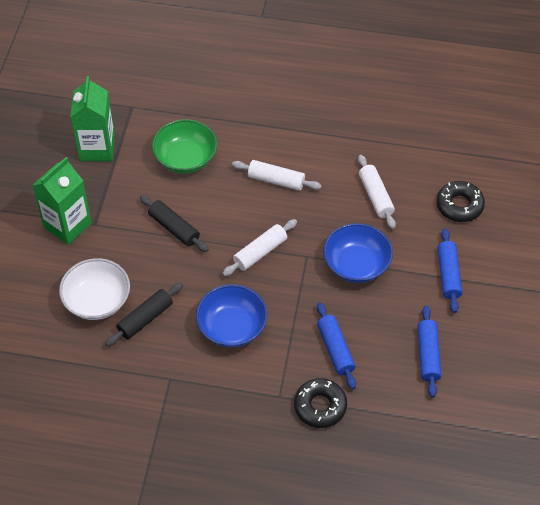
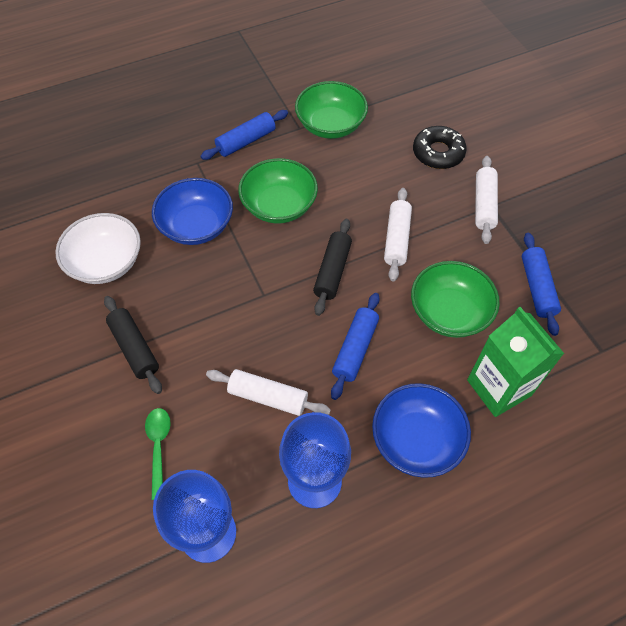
black donut: 2 -> 1
blue goblet: 0 -> 2
green bowl: 1 -> 3
green carton: 2 -> 1
green spoon: 0 -> 1

